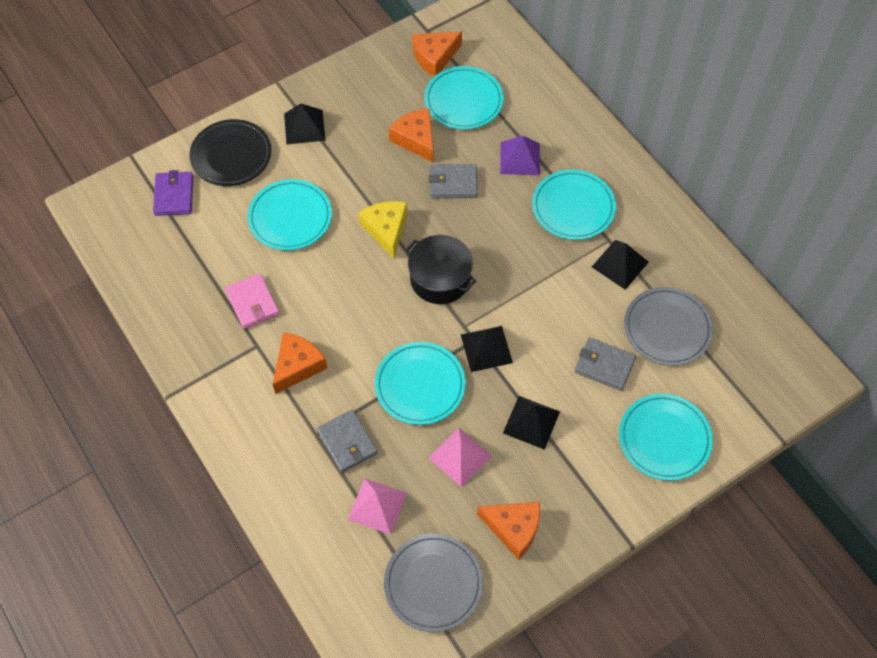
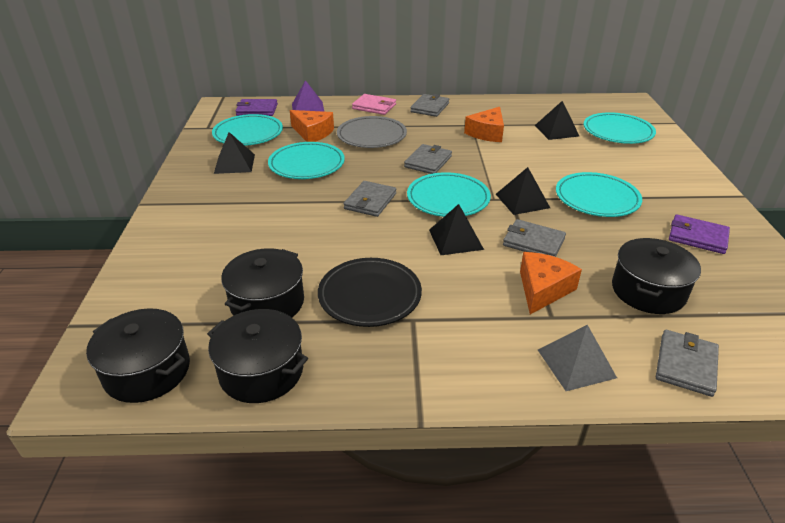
black pot: 1 -> 4
grey plate: 2 -> 1
grey pyramid: 0 -> 1
grey wallet: 3 -> 5
orange cheese: 4 -> 3
pink pyramid: 2 -> 0
purple wallet: 1 -> 2
yellow cheese: 1 -> 0

